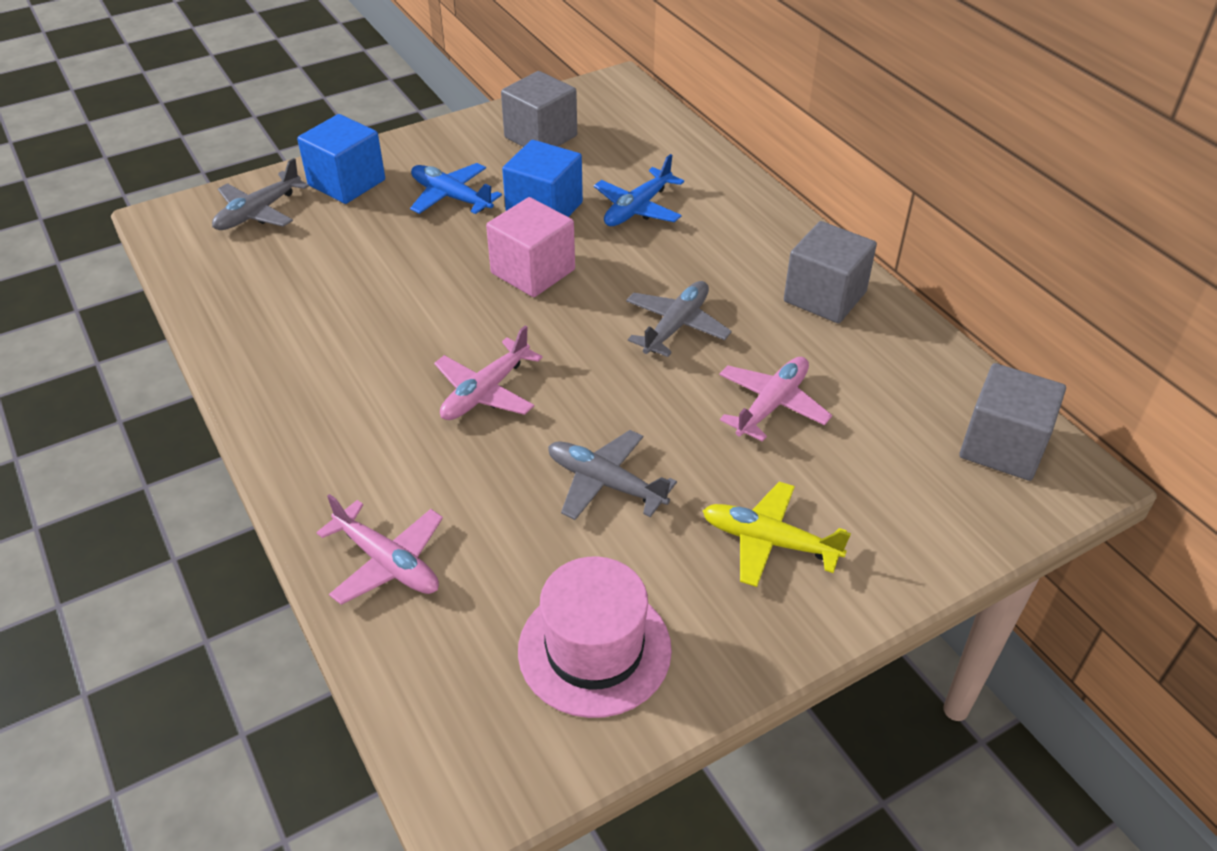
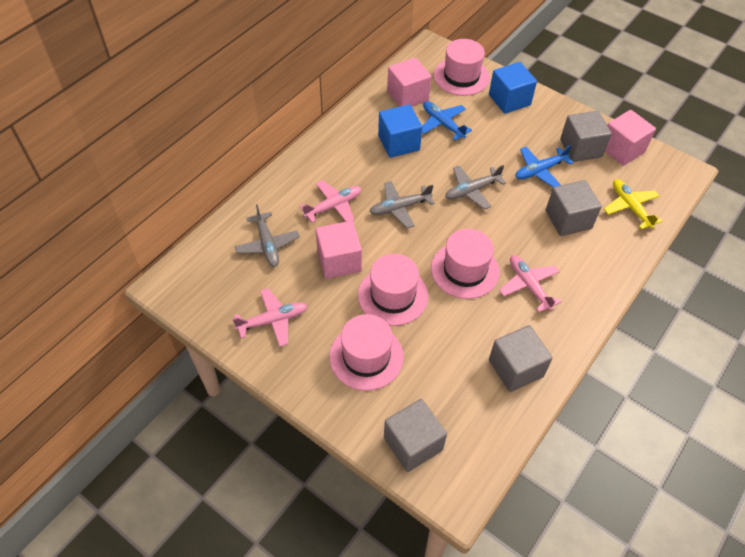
grey cube: 3 -> 4
pink cube: 1 -> 3
pink hat: 1 -> 4

